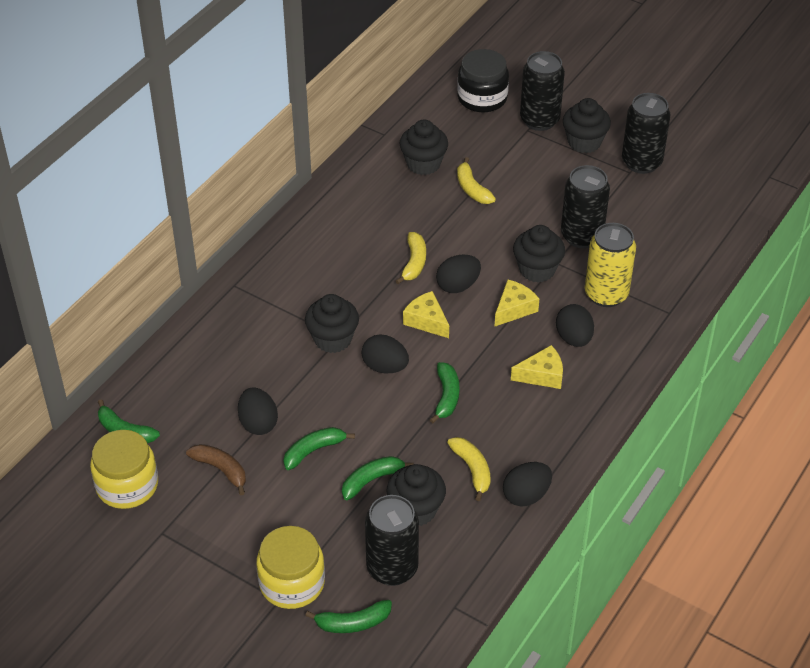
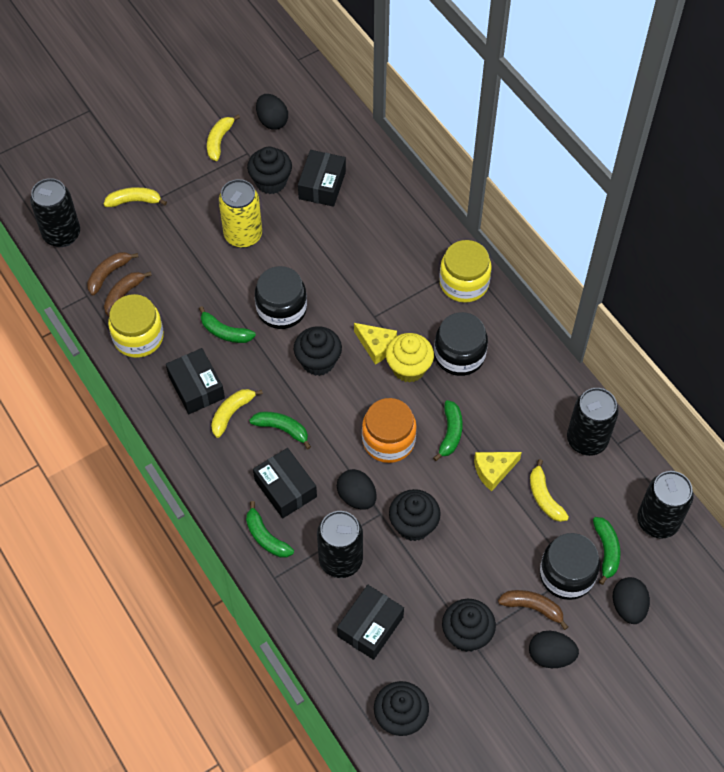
black box: 0 -> 4
black egg: 5 -> 4
black jar: 1 -> 3
brown banana: 1 -> 3
orange jar: 0 -> 1
yellow banana: 3 -> 4
yellow cheese: 3 -> 2
yellow cupcake: 0 -> 1

